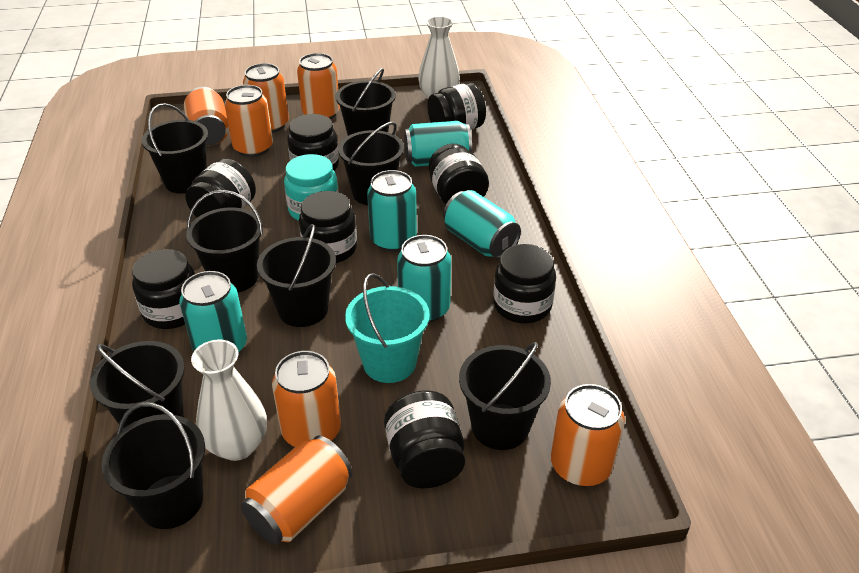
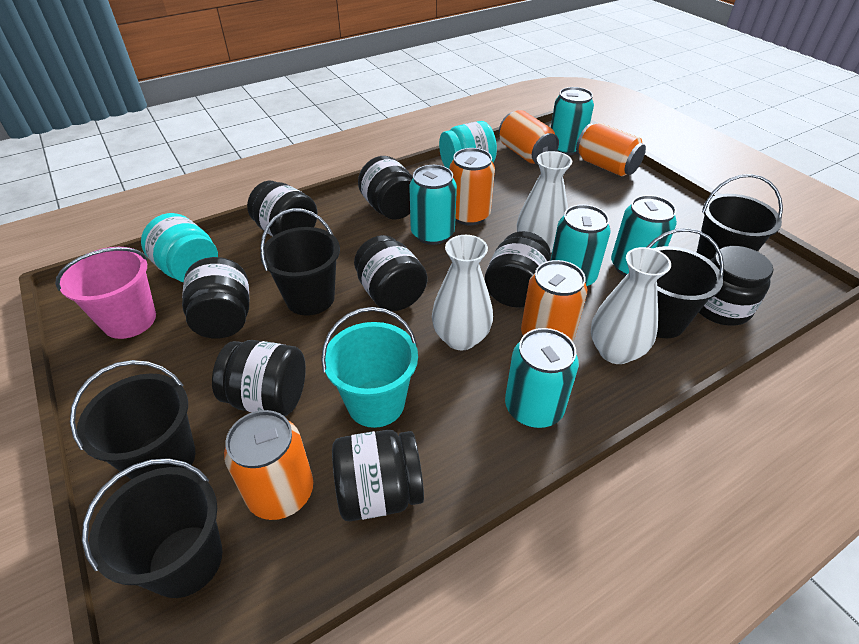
black bucket: 8 -> 5
orange can: 7 -> 5
pink bucket: 0 -> 1
turquoise jar: 1 -> 2
white vase: 2 -> 3

